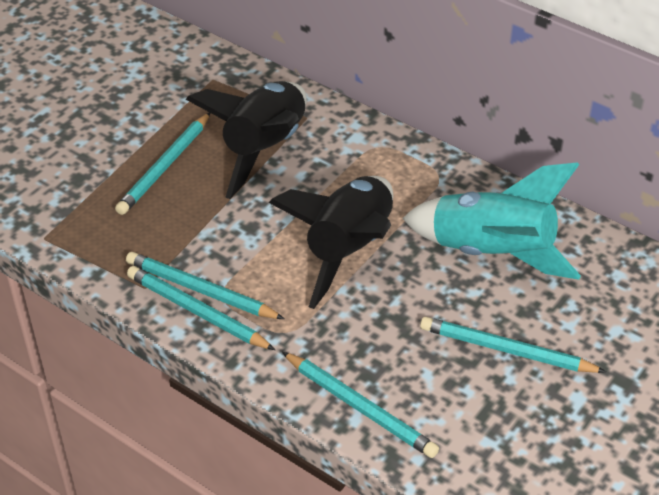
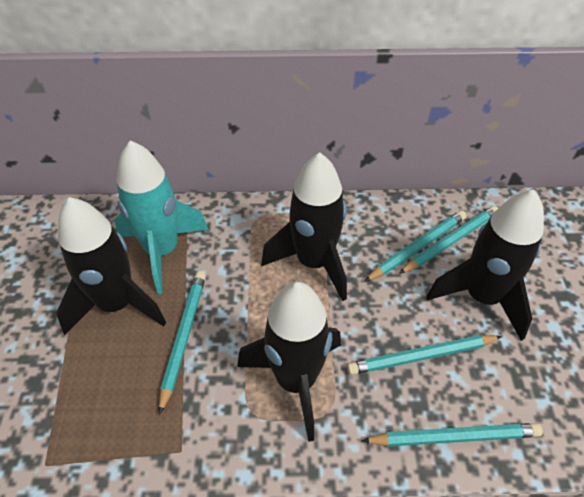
black rocket: 2 -> 4

